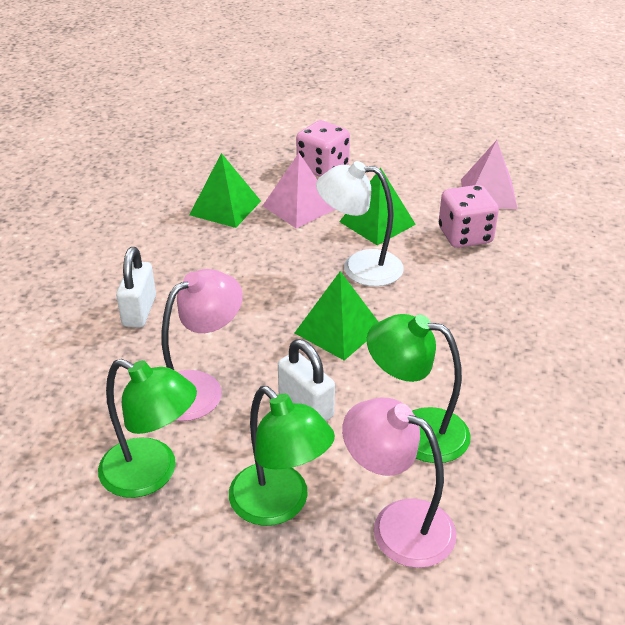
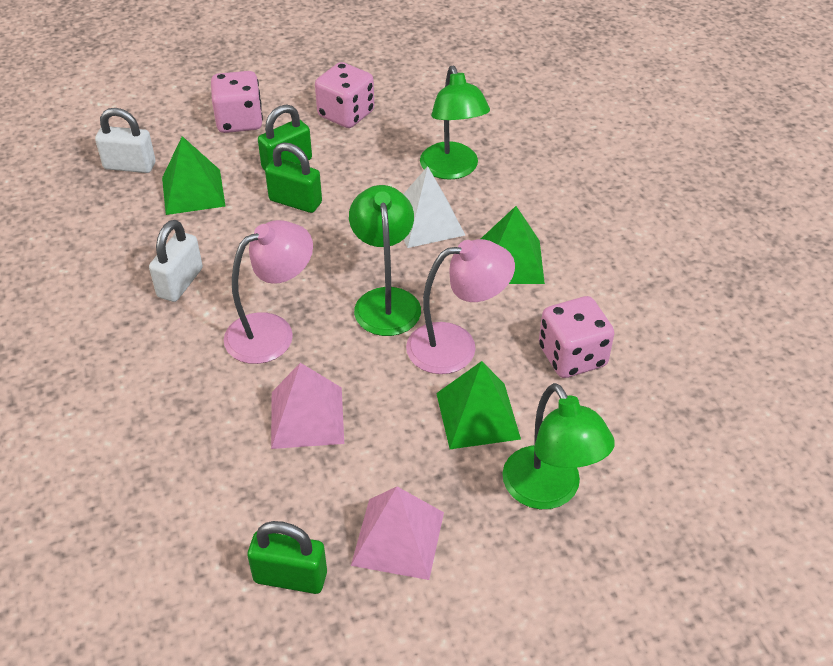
green padlock: 0 -> 3
pink dice: 2 -> 3
white lamp: 1 -> 0
white pyramid: 0 -> 1

